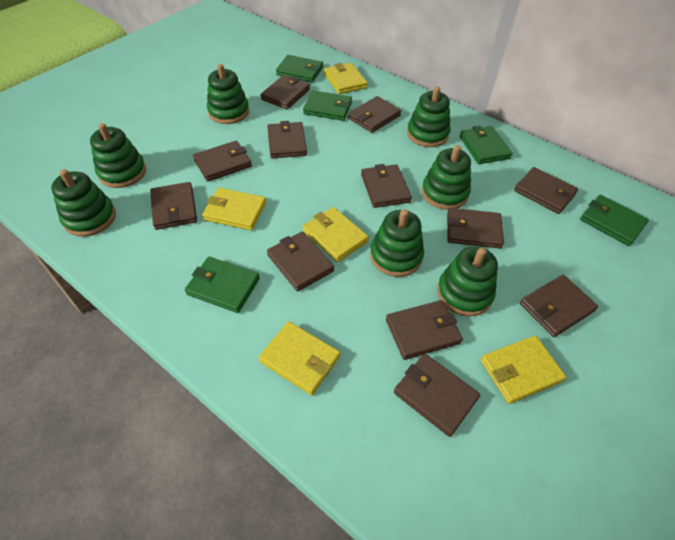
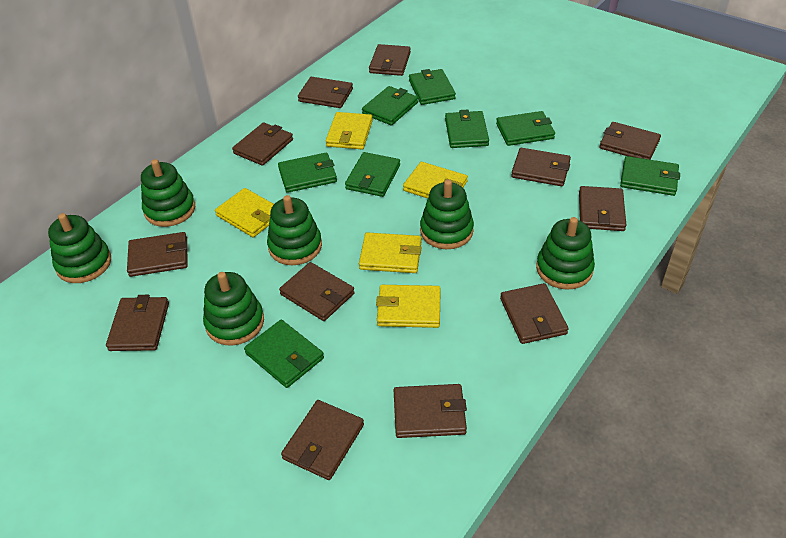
green stacking toy: 7 -> 6
green wallet: 5 -> 8

